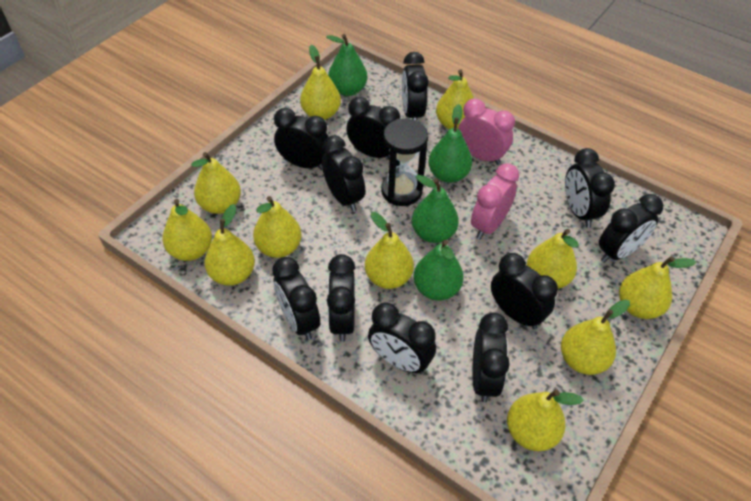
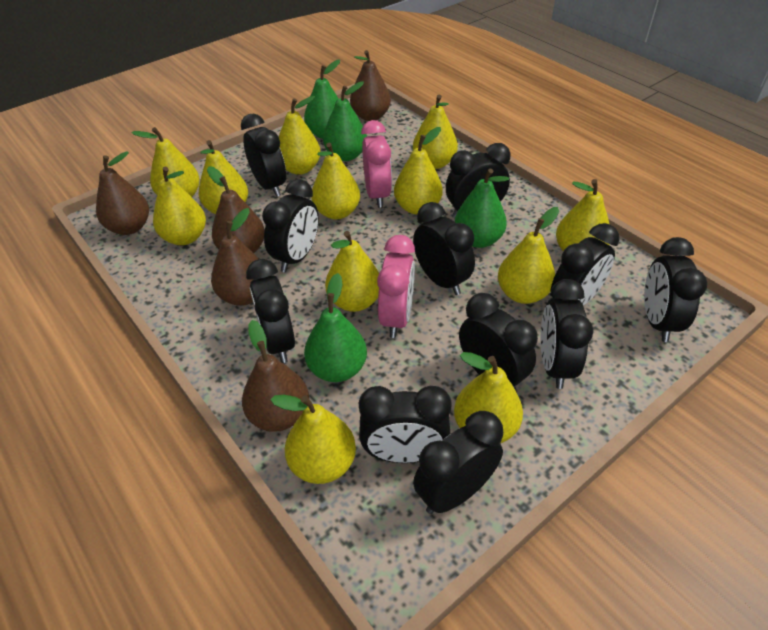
black hourglass: 1 -> 0
brown pear: 0 -> 5
yellow pear: 11 -> 12

